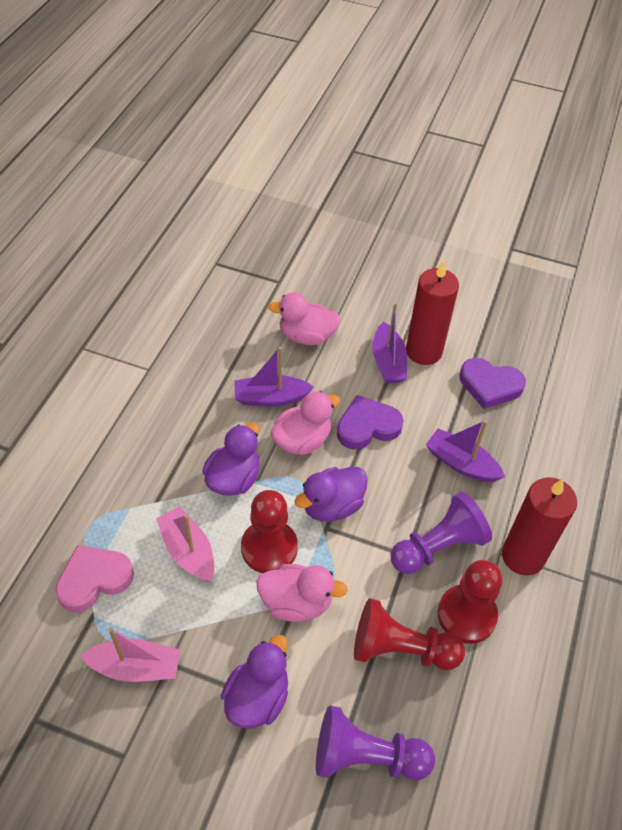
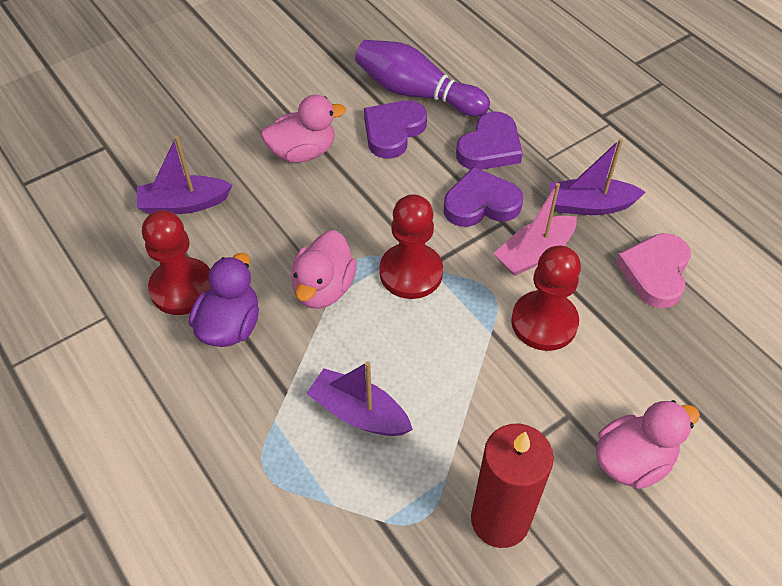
pink boat: 2 -> 1
purple bowling pin: 0 -> 1
purple duck: 3 -> 1
purple heart: 2 -> 3
purple pawn: 2 -> 0
red candle: 2 -> 1

